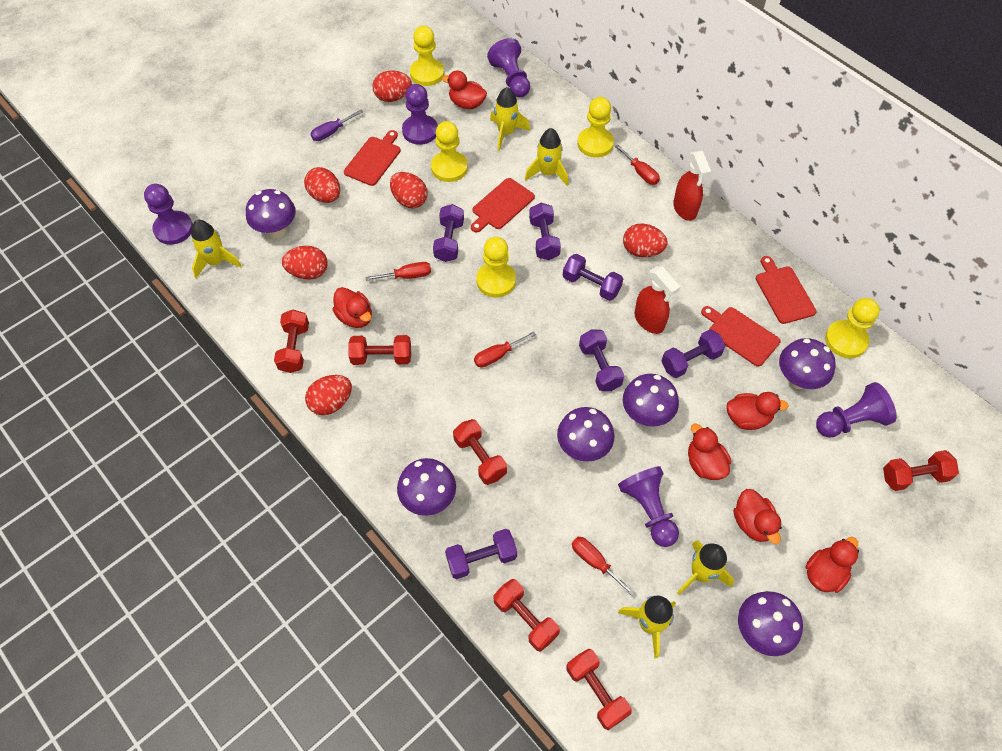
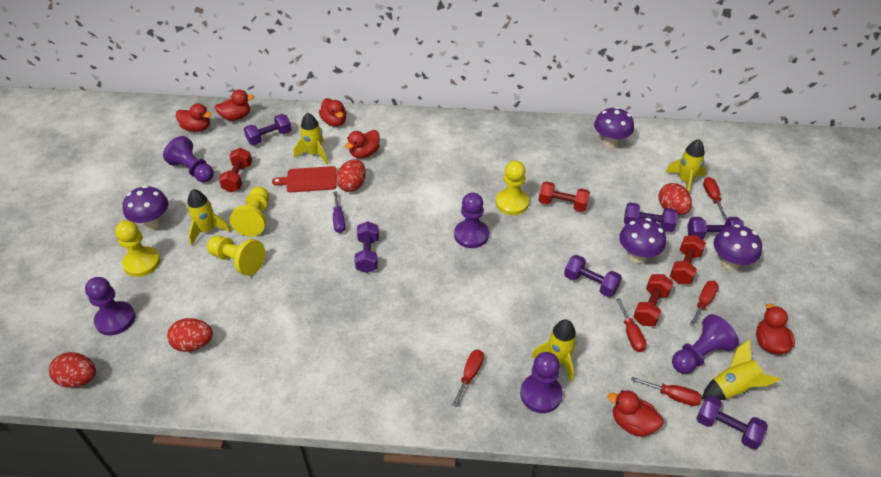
purple mushroom: 6 -> 4
red cutting board: 4 -> 1
red dumbbell: 6 -> 4
red egg: 6 -> 4
red screwdriver: 4 -> 5
red spray bottle: 2 -> 0
yellow pawn: 5 -> 4

